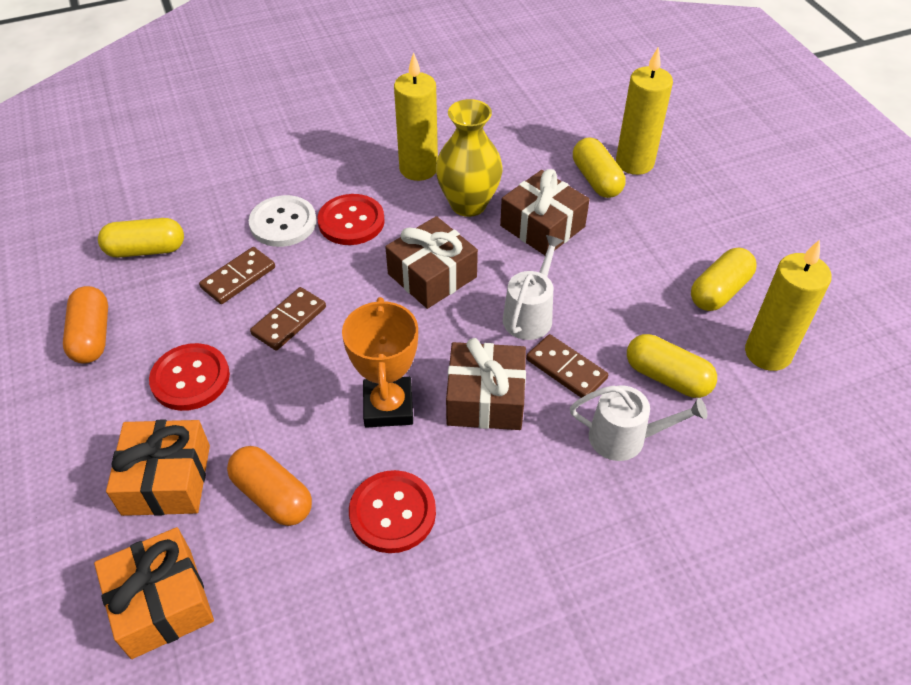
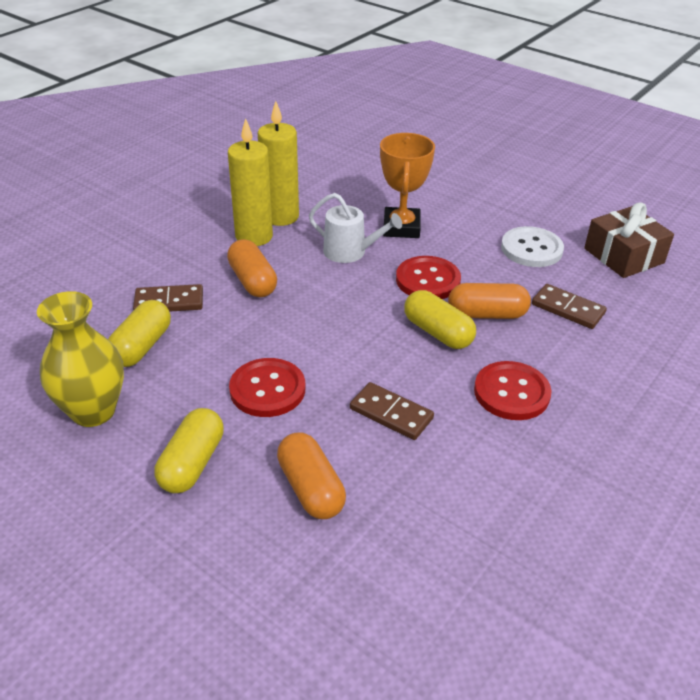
brown gift: 3 -> 1
orange capsule: 2 -> 3
orange gift: 2 -> 0
white watering can: 2 -> 1
yellow candle: 3 -> 2
yellow capsule: 4 -> 3

